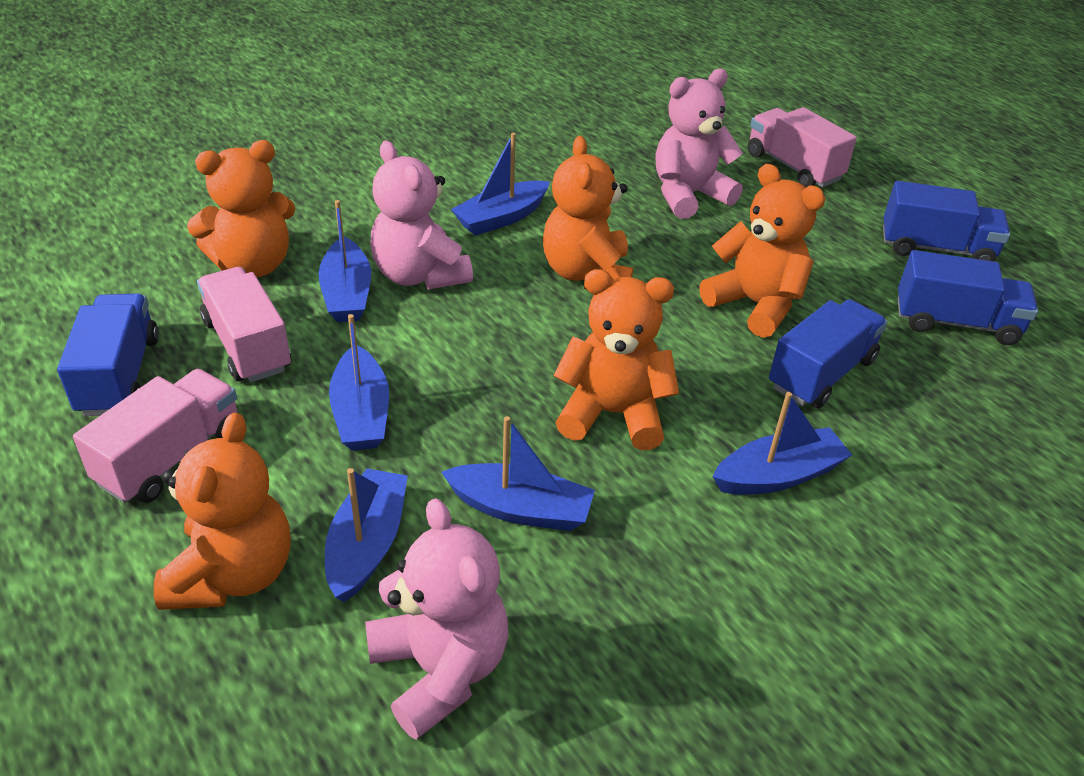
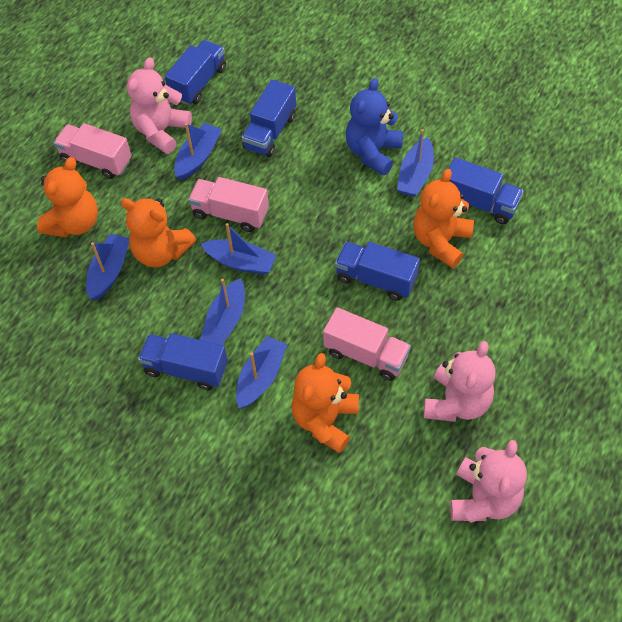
blue teddy bear: 0 -> 1
blue truck: 4 -> 5
orange teddy bear: 5 -> 4

